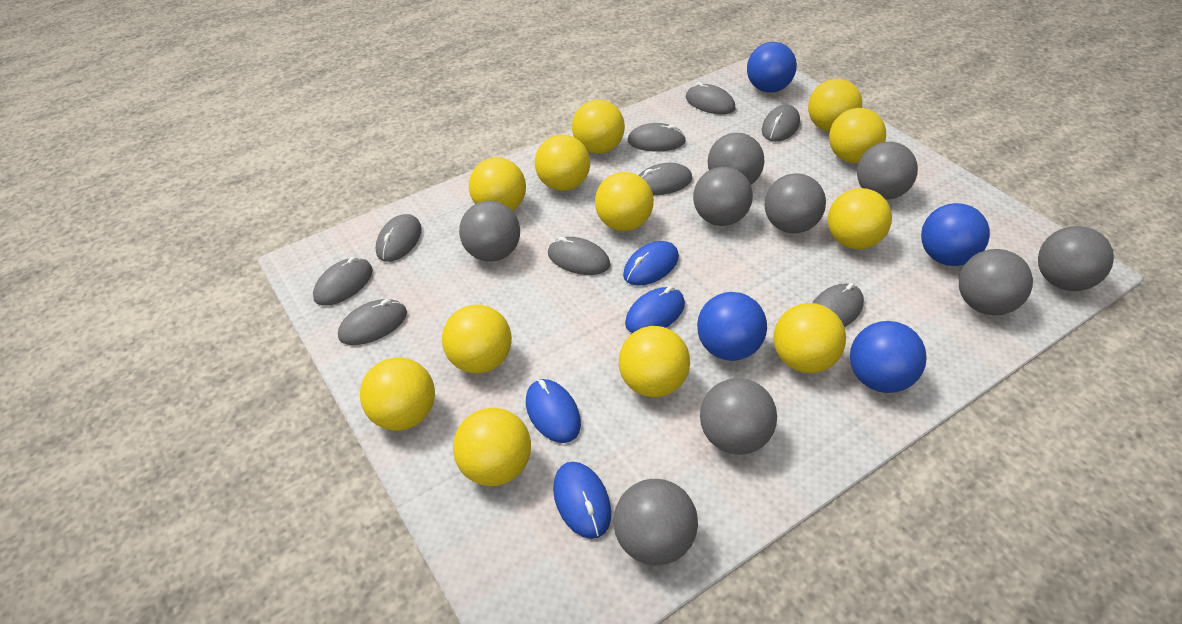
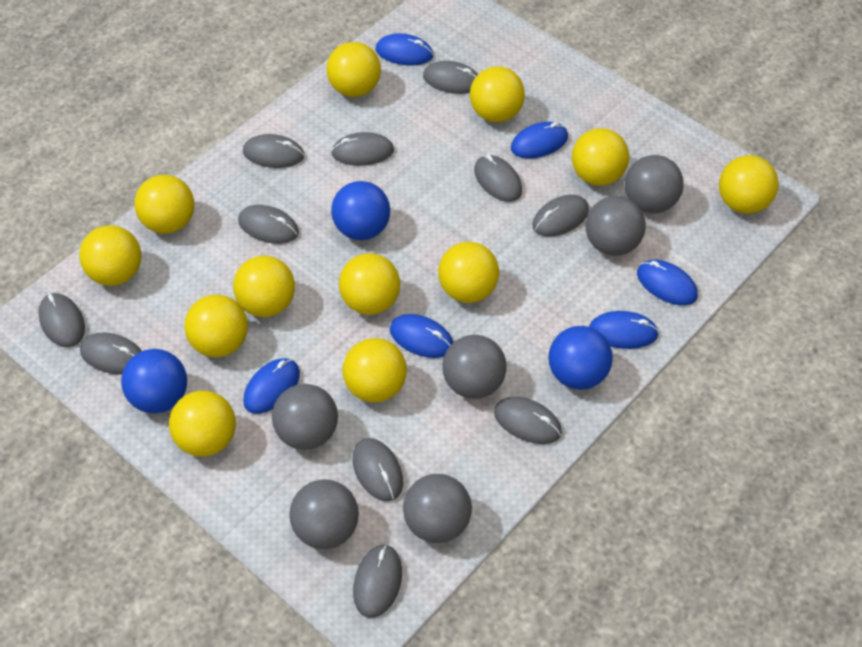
blue ball: 4 -> 3
blue mouse: 4 -> 6
grey ball: 9 -> 6
grey mouse: 9 -> 11

